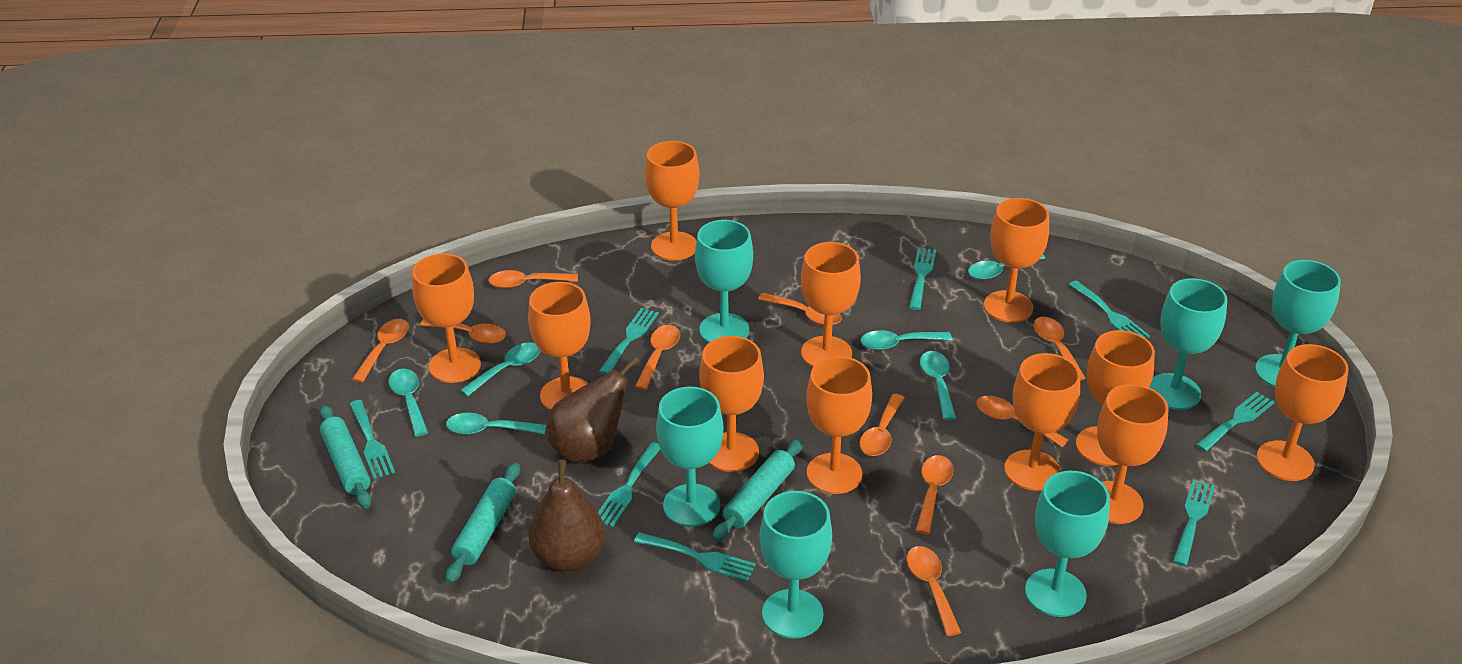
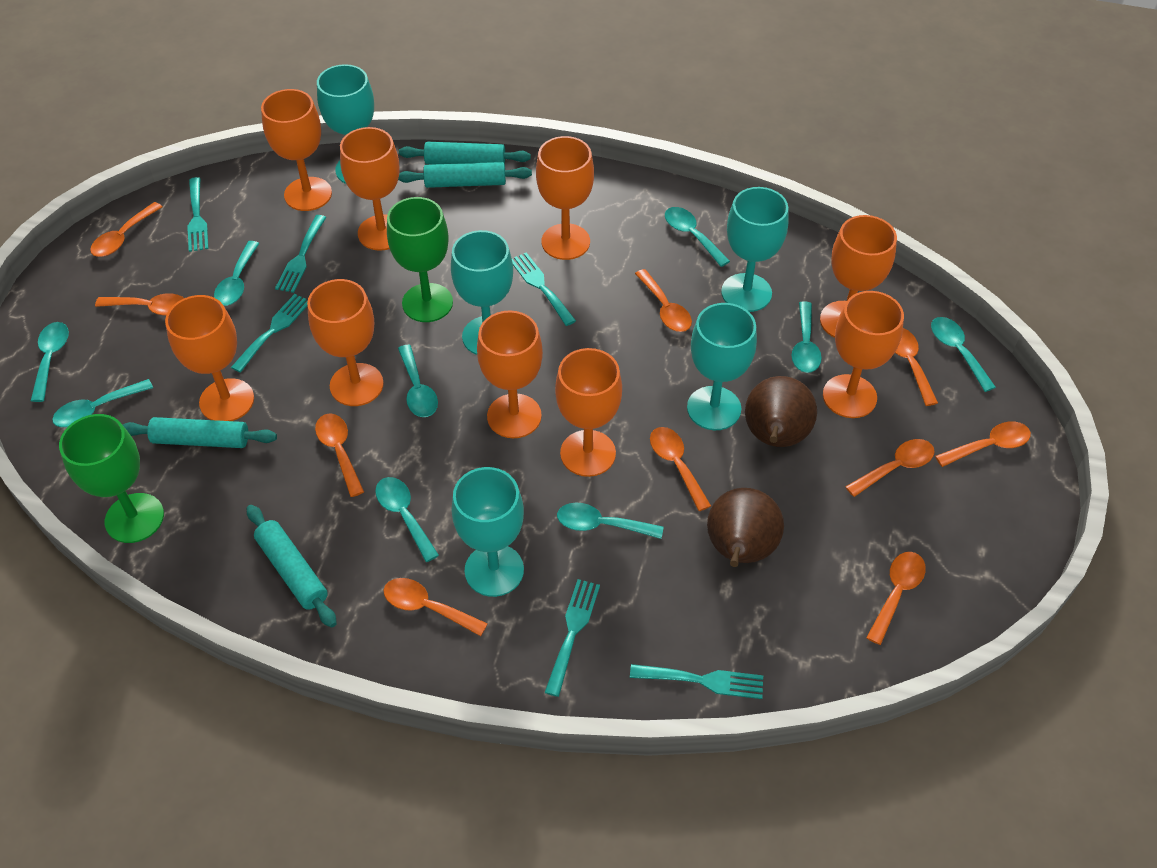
green goblet: 0 -> 2
orange goblet: 11 -> 9
turquoise fork: 8 -> 6
turquoise goblet: 6 -> 5
turquoise rolling pin: 3 -> 4
turquoise spoon: 6 -> 9

